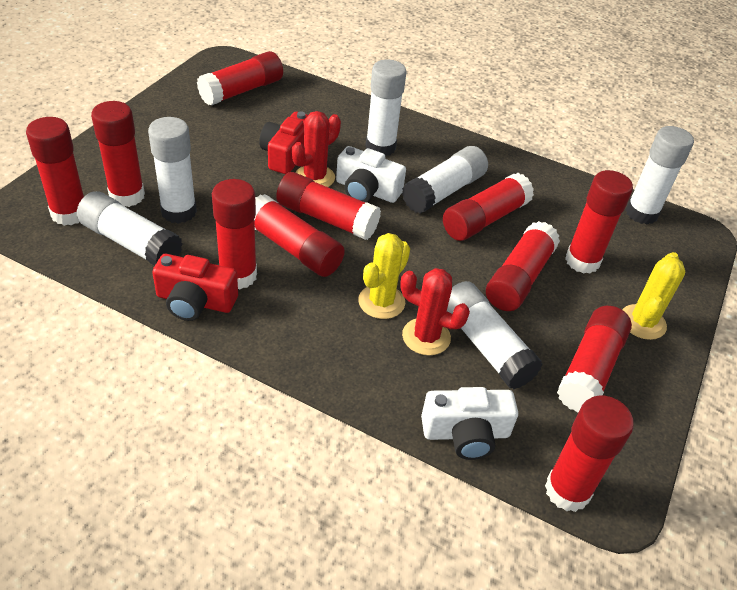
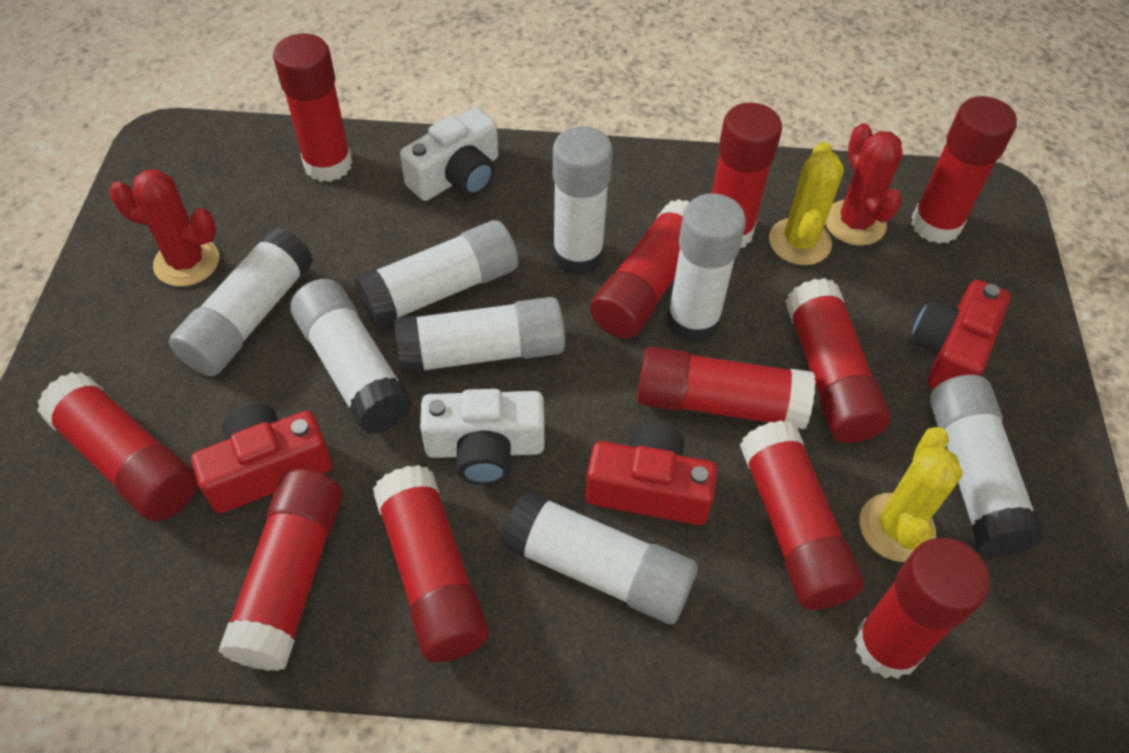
red camera: 2 -> 3
white glue stick: 6 -> 8

